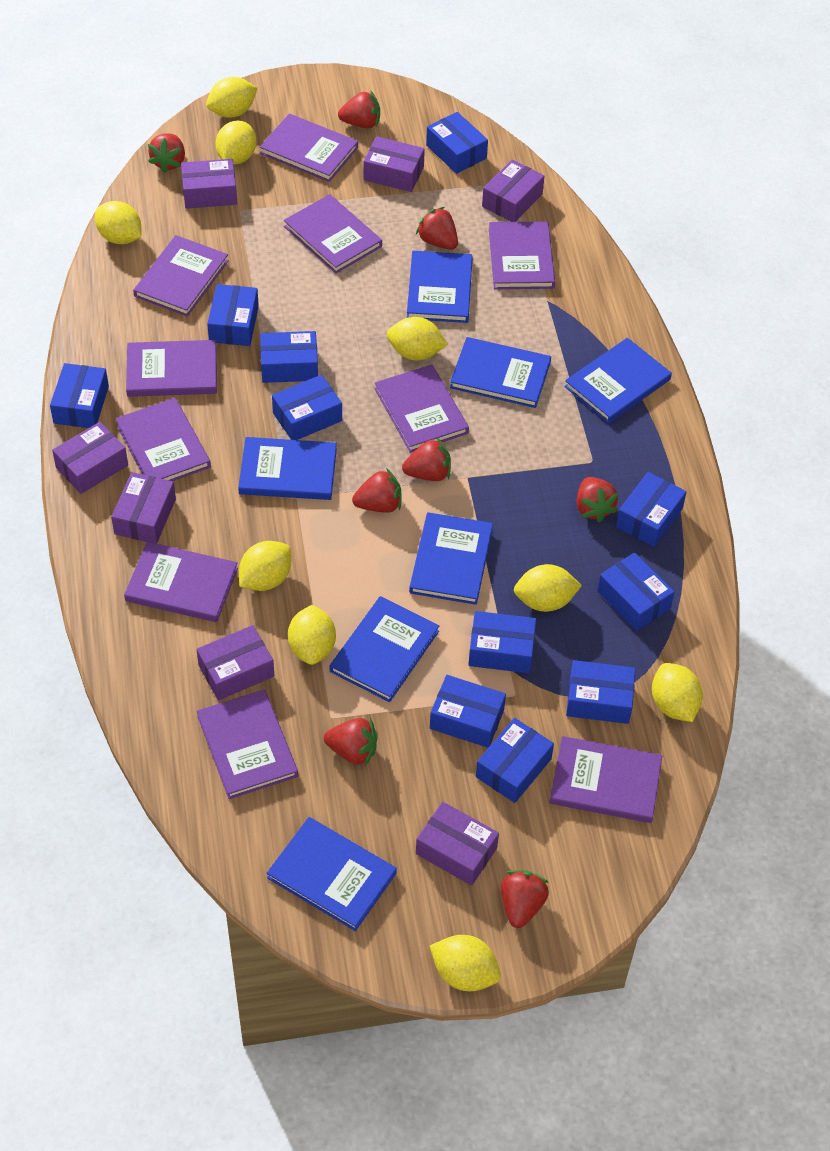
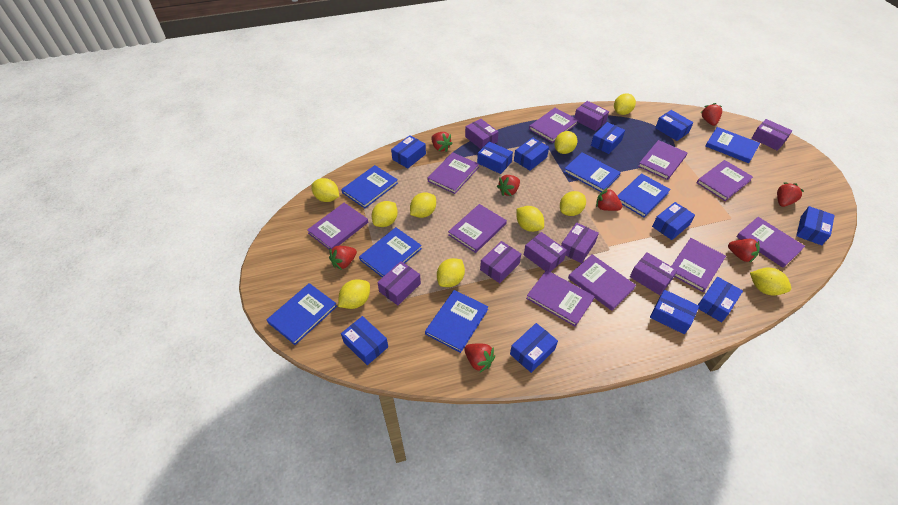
purple box: 7 -> 8
yellow lemon: 9 -> 10

